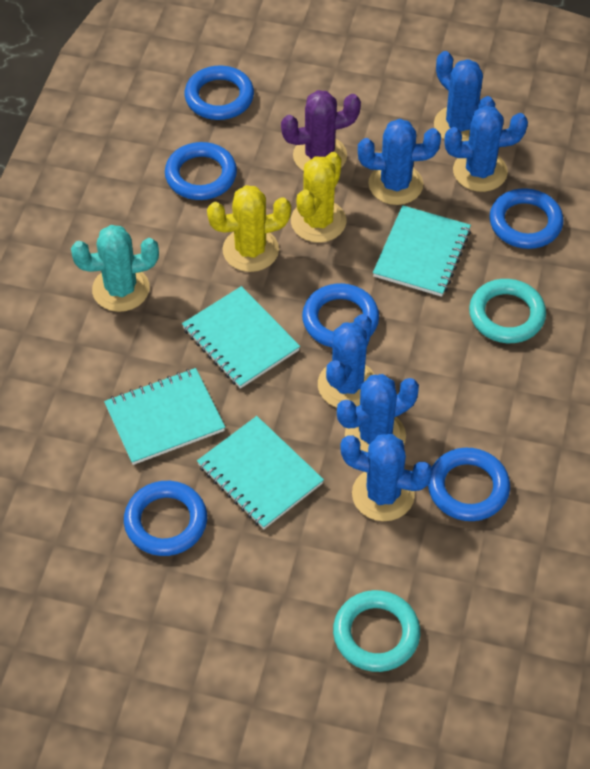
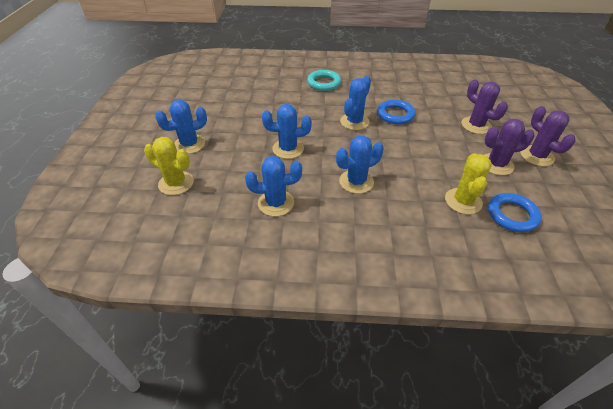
blue cactus: 6 -> 5
blue ring: 6 -> 2
purple cactus: 1 -> 3
turquoise cactus: 1 -> 0
turquoise notebook: 4 -> 0
turquoise ring: 2 -> 1

